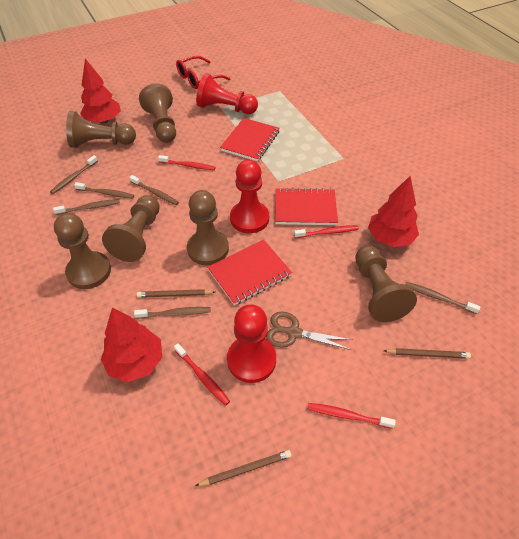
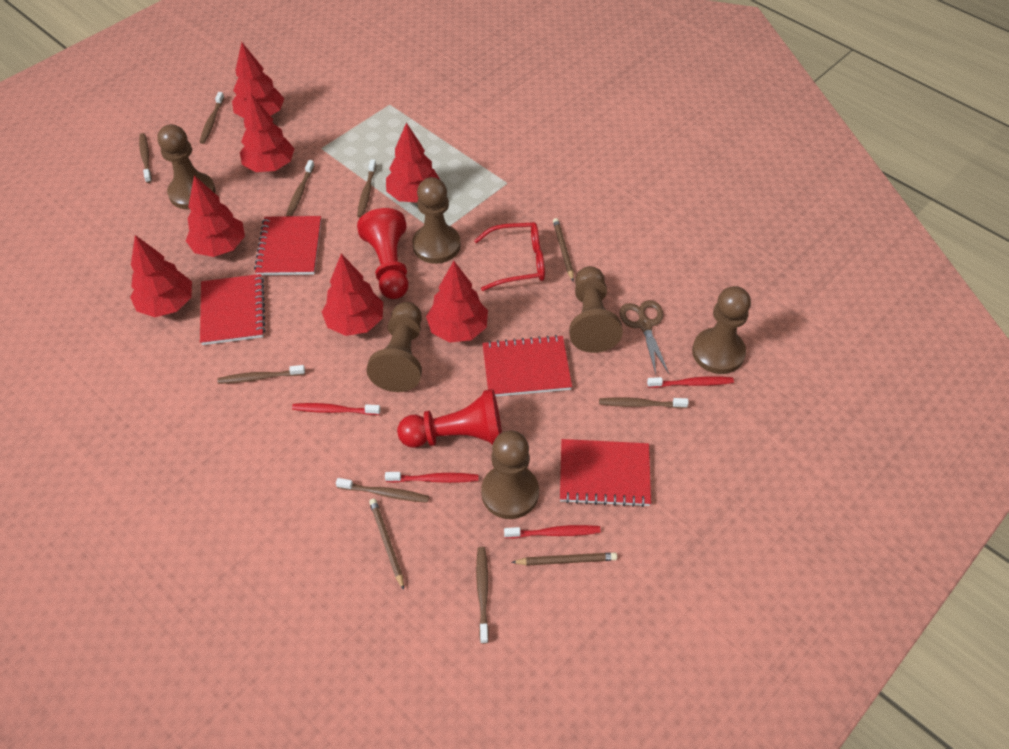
brown toothbrush: 6 -> 8
red notebook: 3 -> 4
red pawn: 3 -> 2
red tree: 3 -> 7

